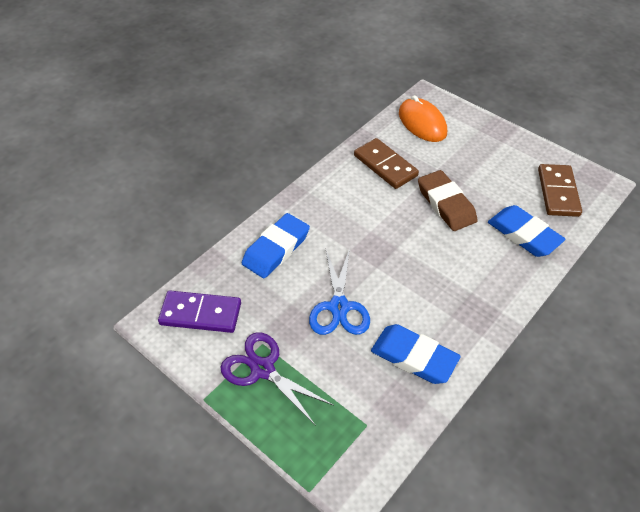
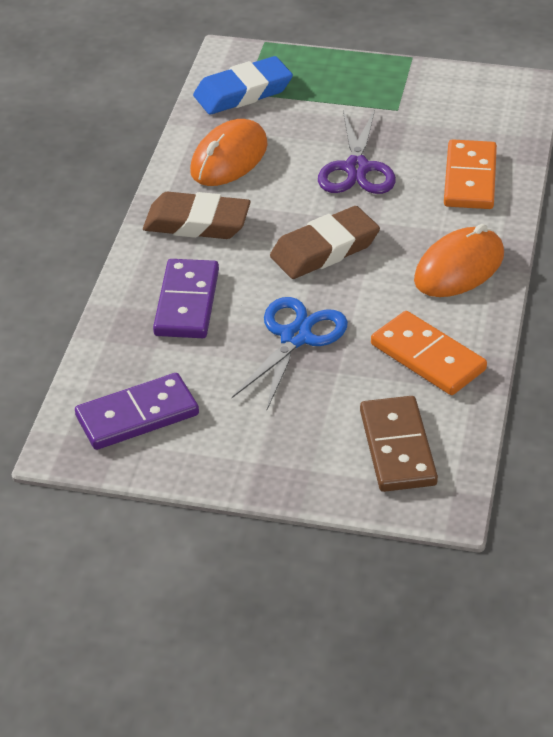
blue eraser: 3 -> 1
brown domino: 2 -> 1
brown eraser: 1 -> 2
orange domino: 0 -> 2
orange mouse: 1 -> 2
purple domino: 1 -> 2

